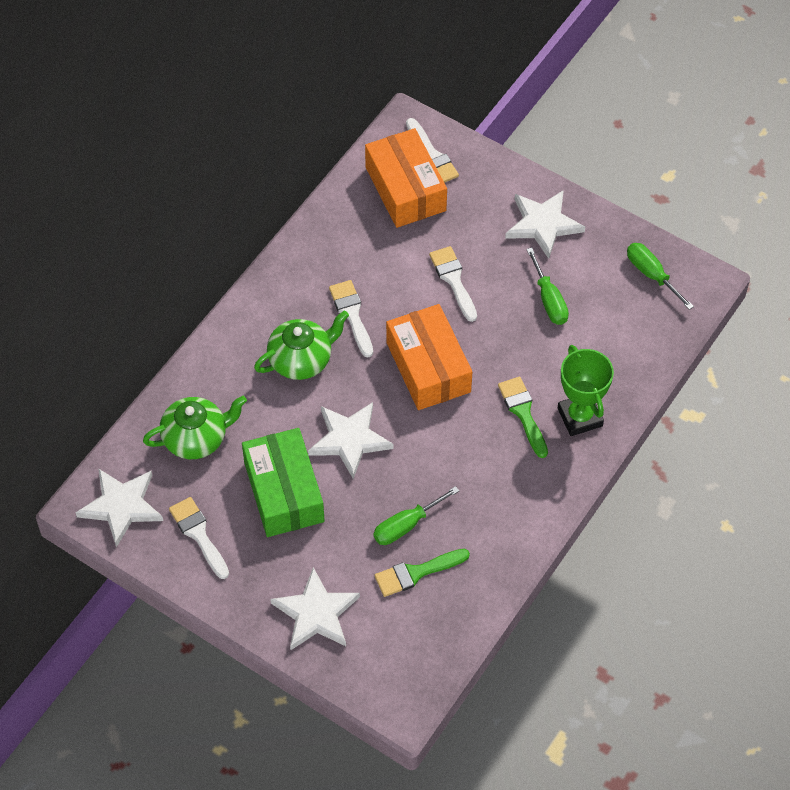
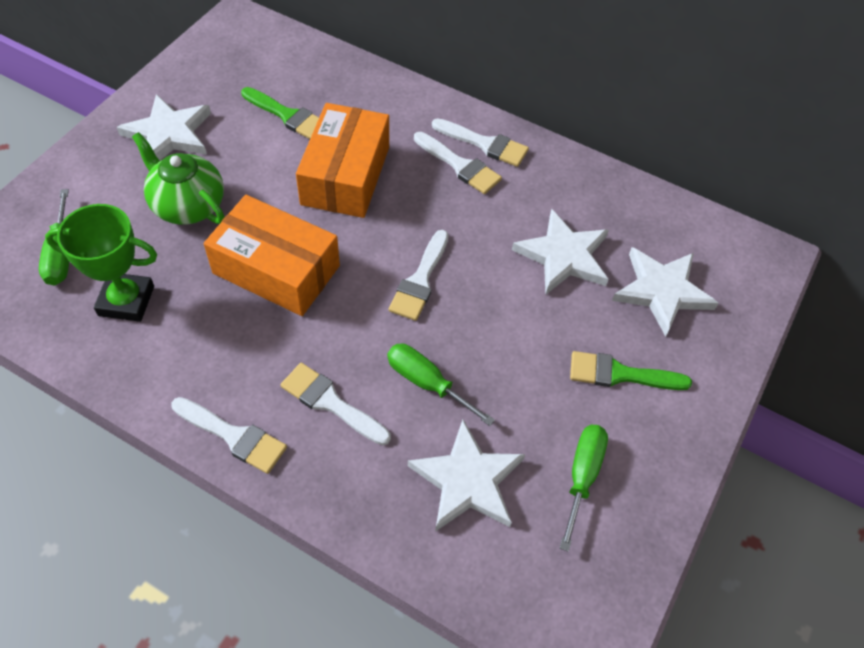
green box: 1 -> 0
green teapot: 2 -> 1
white brush: 4 -> 5

